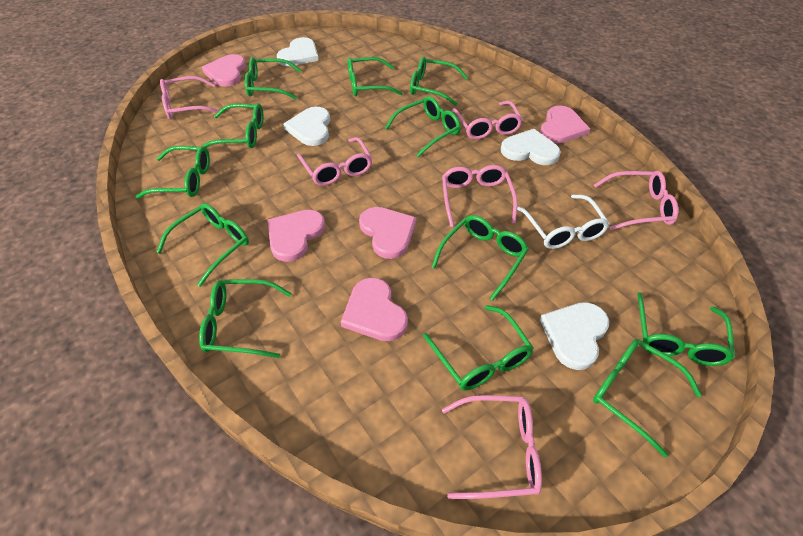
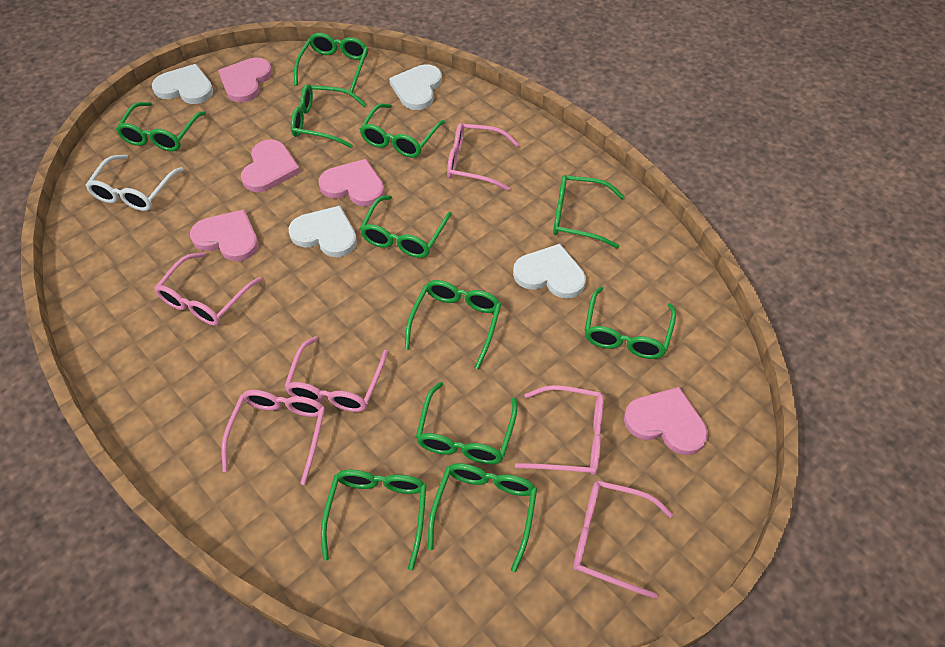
green glasses: 12 -> 11

